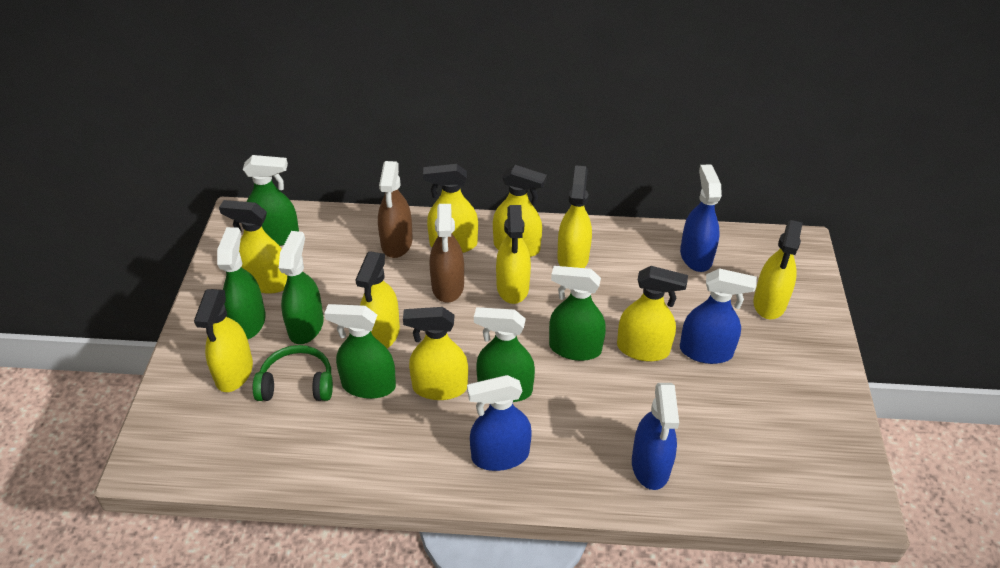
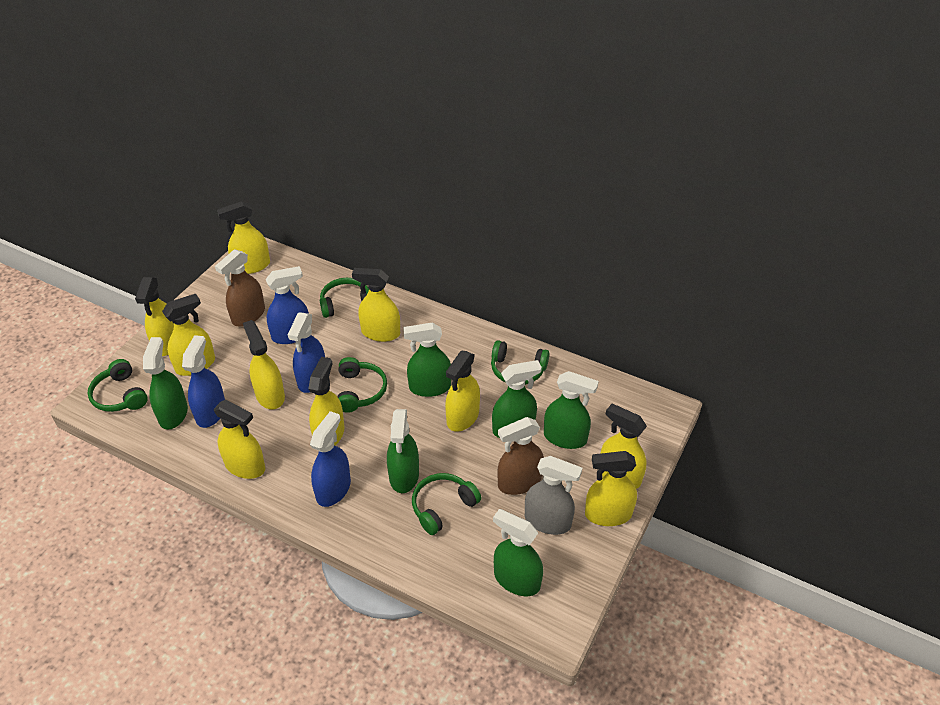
green headphones: 1 -> 5
grey spray bottle: 0 -> 1

